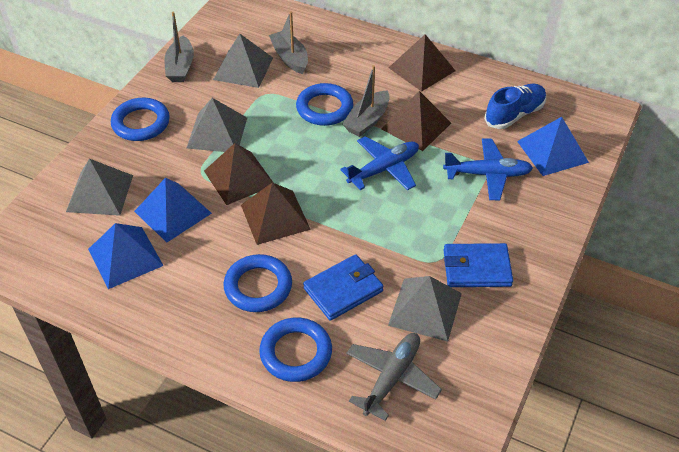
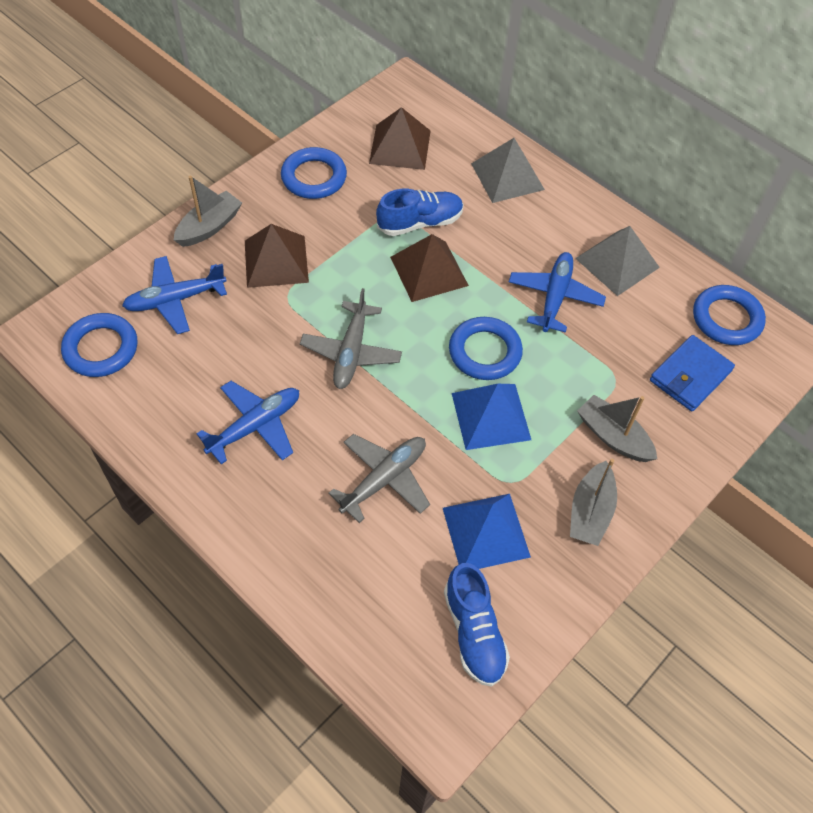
blue plane: 2 -> 3
blue pyramid: 3 -> 2
blue shoe: 1 -> 2
blue wallet: 2 -> 1
brown pyramid: 4 -> 3
grey plane: 1 -> 2
grey pyramid: 4 -> 2

